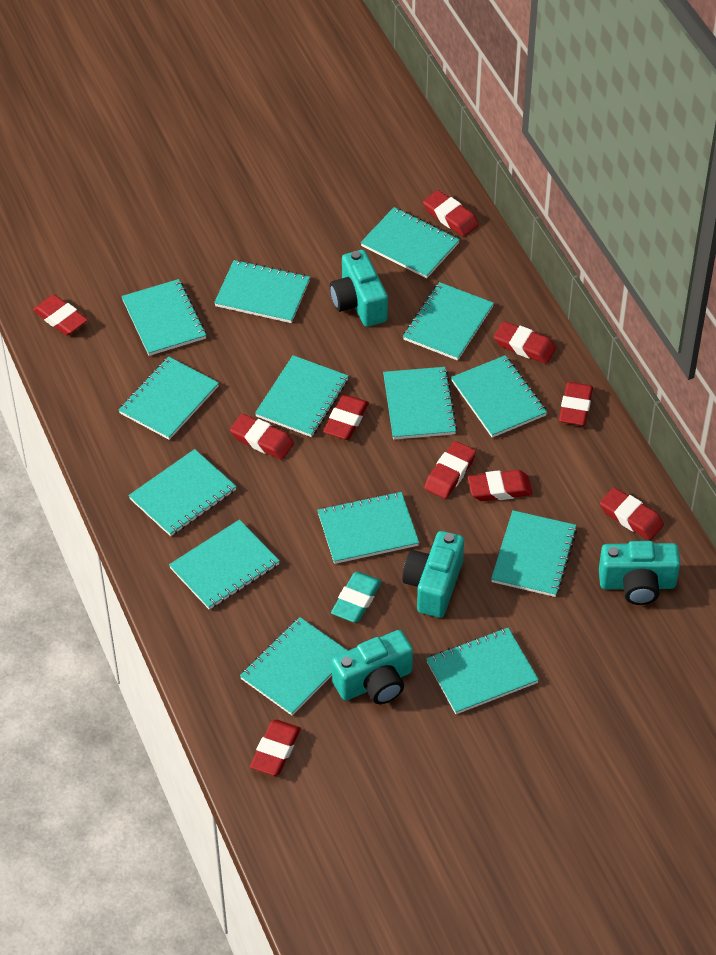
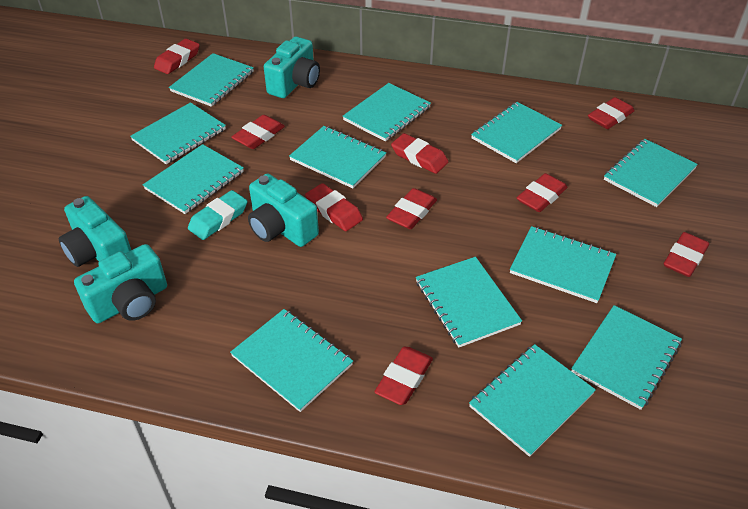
red eraser: 10 -> 9
turquoise notebook: 14 -> 12

